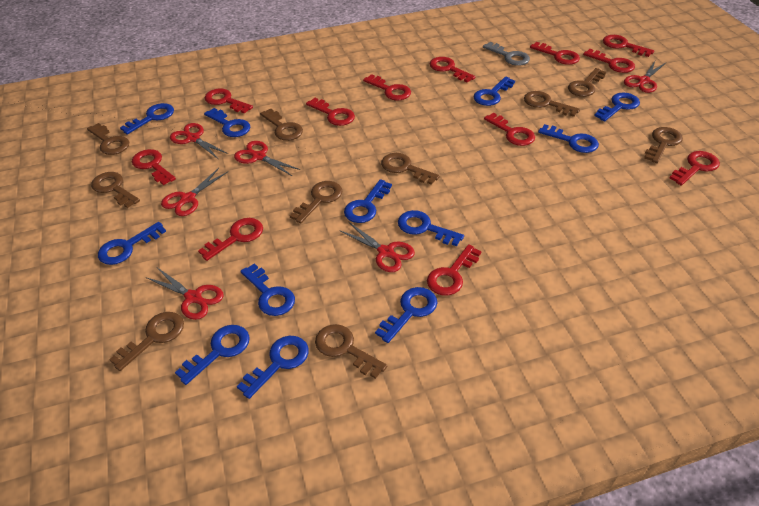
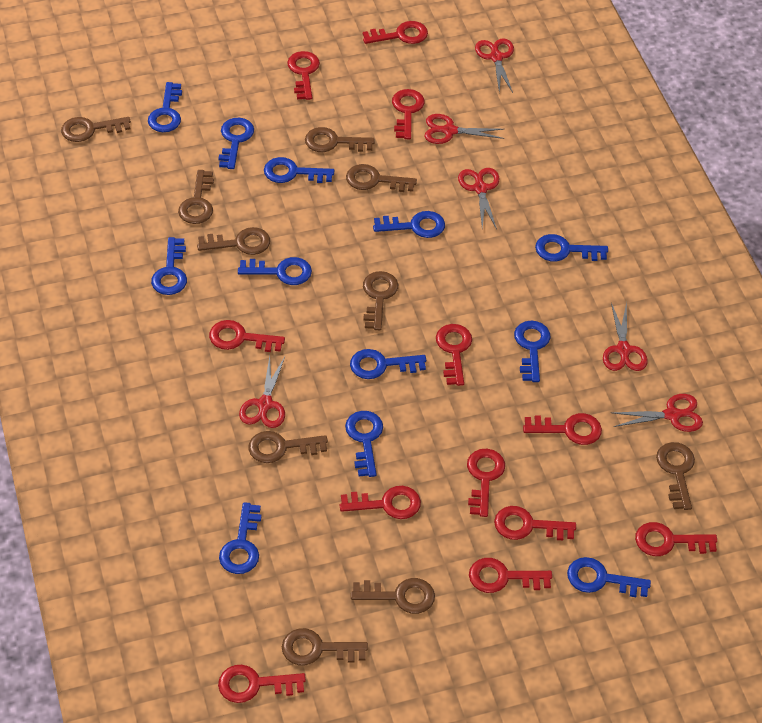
grey key: 1 -> 0

